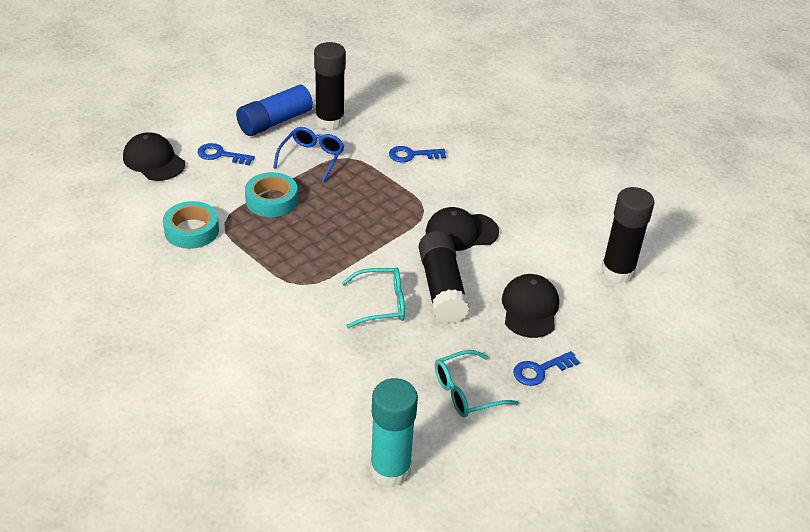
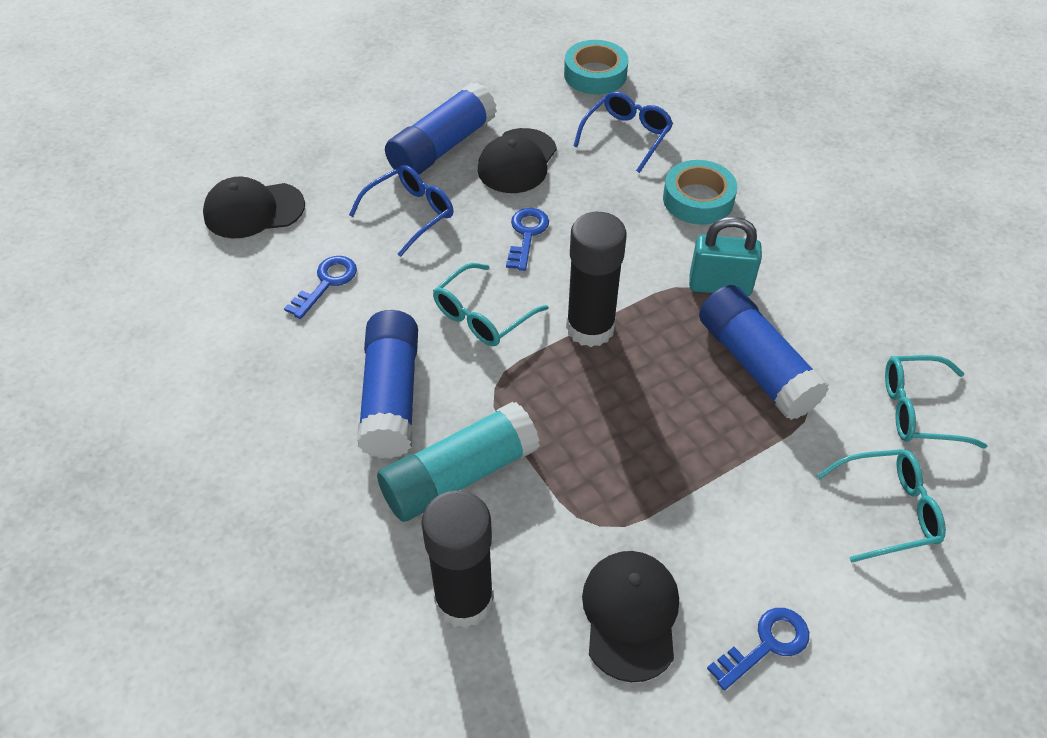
black glue stick: 3 -> 2
blue glasses: 1 -> 2
blue glue stick: 1 -> 3
turquoise glasses: 2 -> 3
turquoise padlock: 0 -> 1

